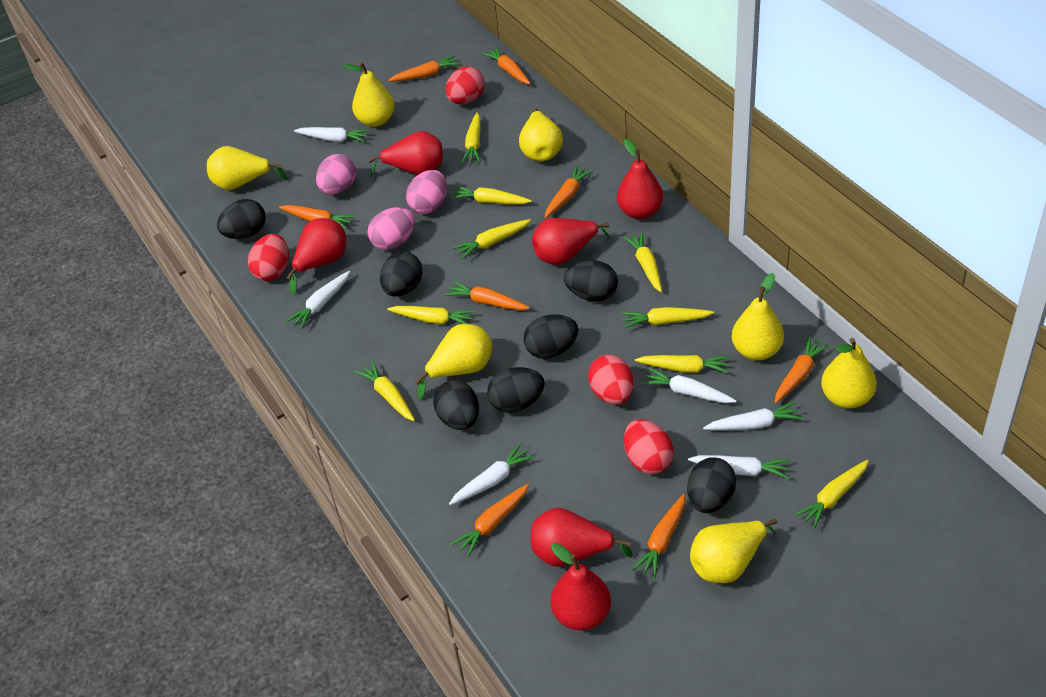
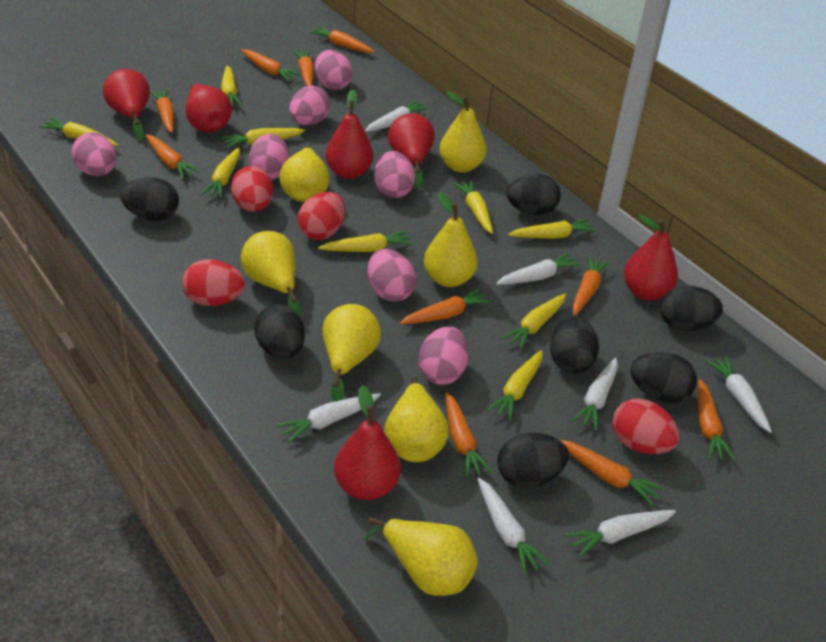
orange carrot: 8 -> 10
pink egg: 3 -> 7
white carrot: 6 -> 7

